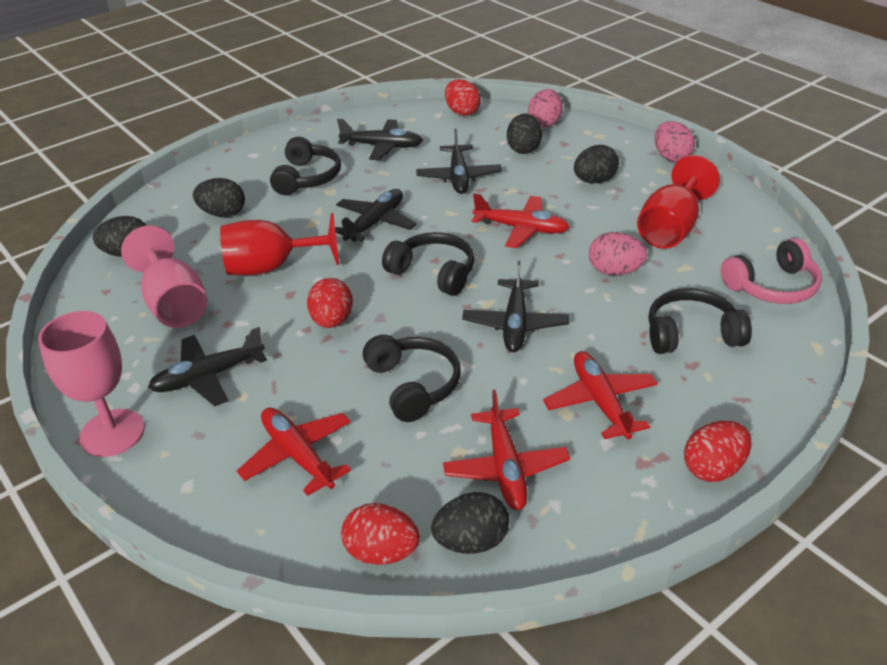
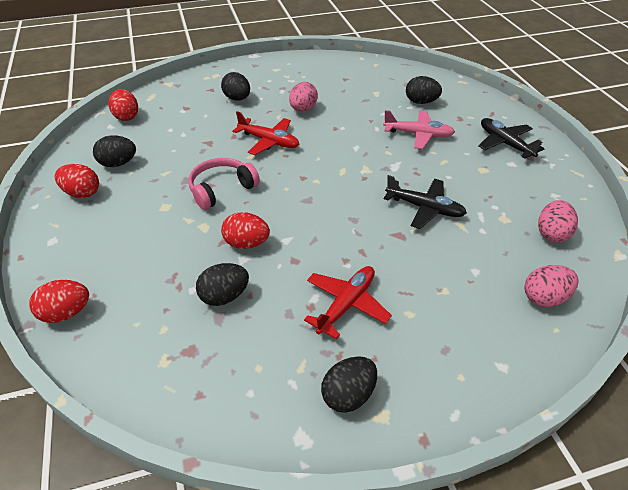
black headphones: 4 -> 0
black plane: 5 -> 2
pink goblet: 2 -> 0
pink plane: 0 -> 1
red goblet: 2 -> 0
red plane: 4 -> 2

